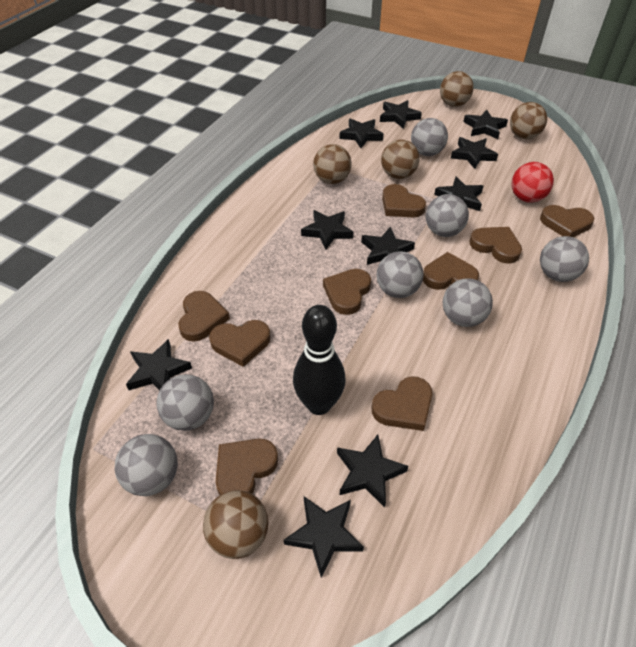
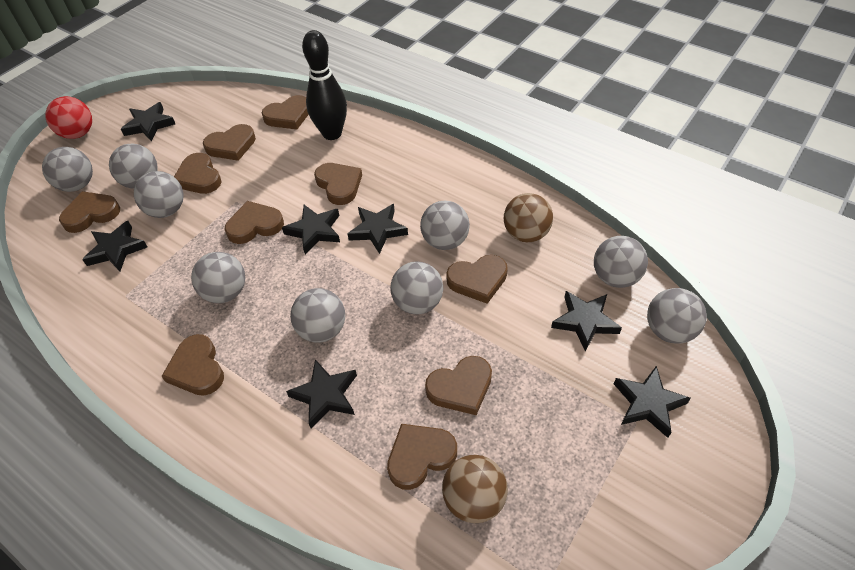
black star: 10 -> 7
brown ball: 5 -> 2
brown heart: 9 -> 10
grey ball: 7 -> 9

